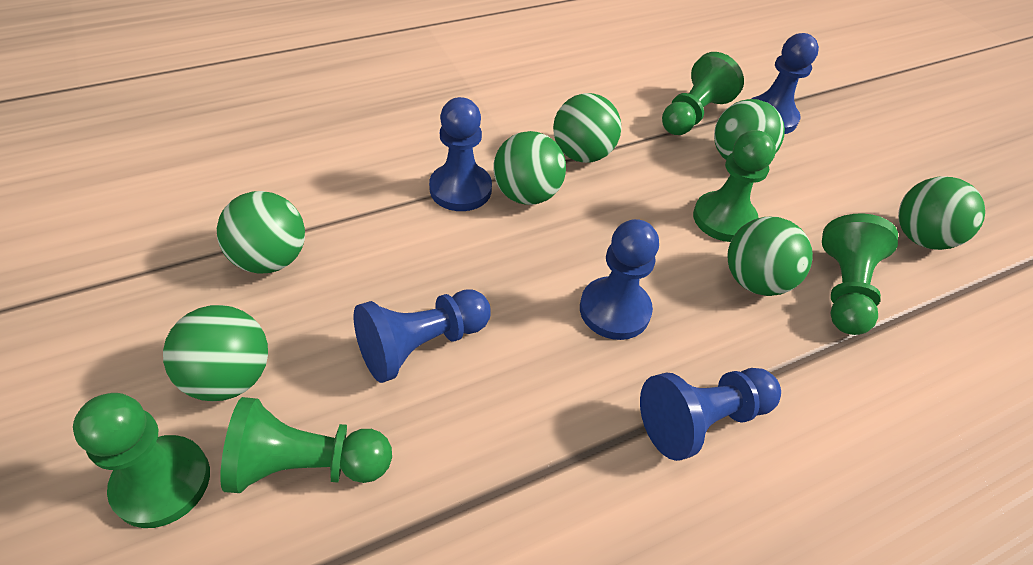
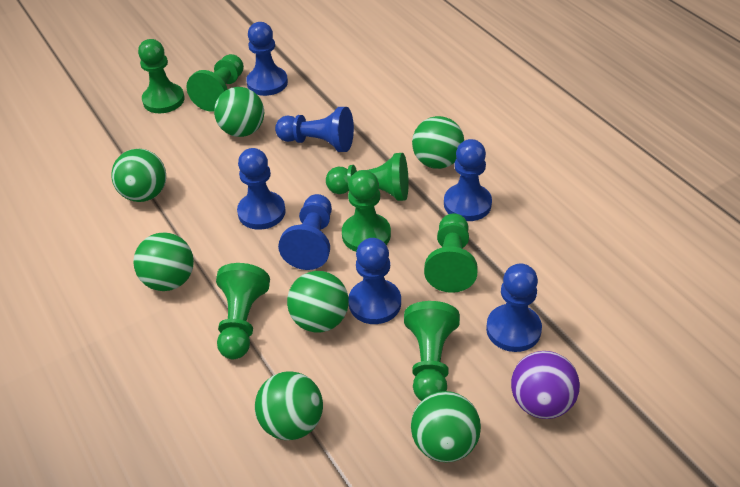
blue pawn: 5 -> 7
green pawn: 5 -> 7
purple ball: 0 -> 1

